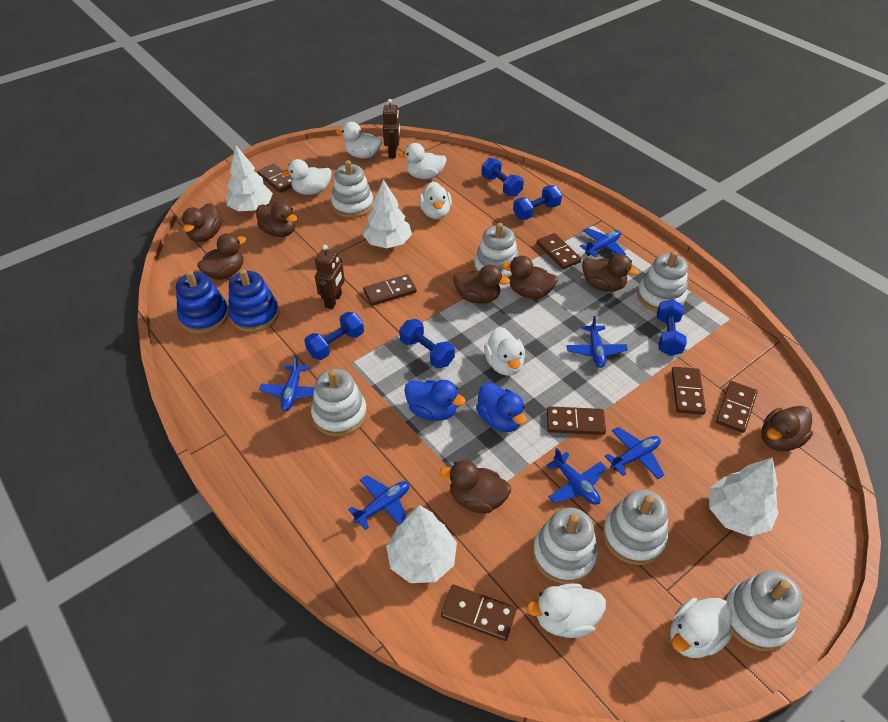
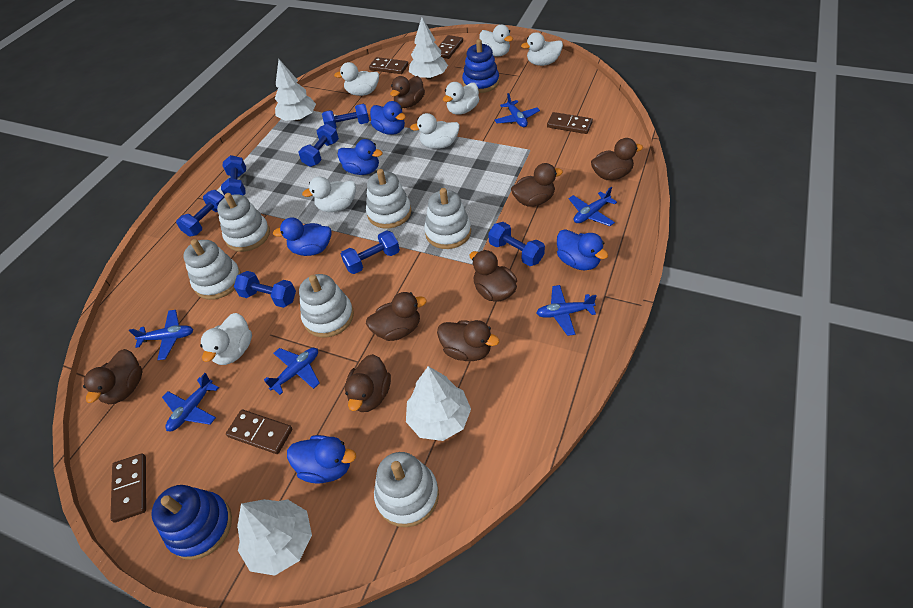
blue duck: 2 -> 5
blue dumbbell: 5 -> 7
brown domino: 7 -> 5
brown robot: 2 -> 0
white stacking toy: 7 -> 6

